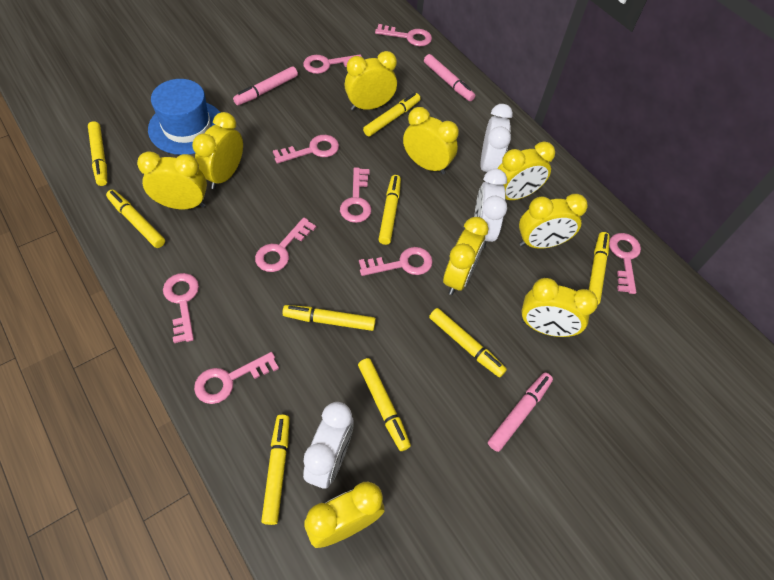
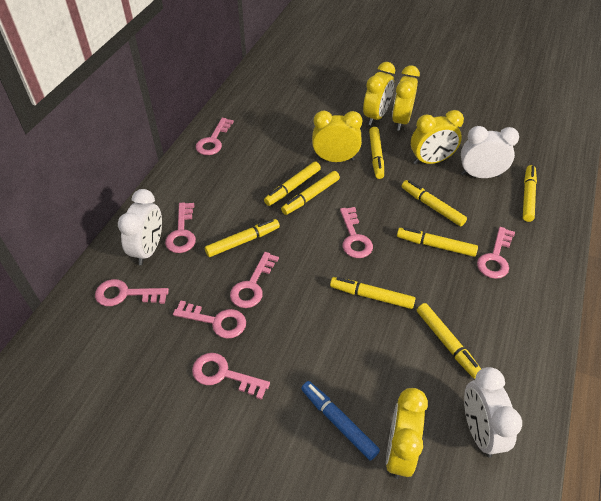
blue hat: 1 -> 0
blue marker: 0 -> 1
pink key: 9 -> 8
pink marker: 3 -> 0
yellow clock: 9 -> 5

